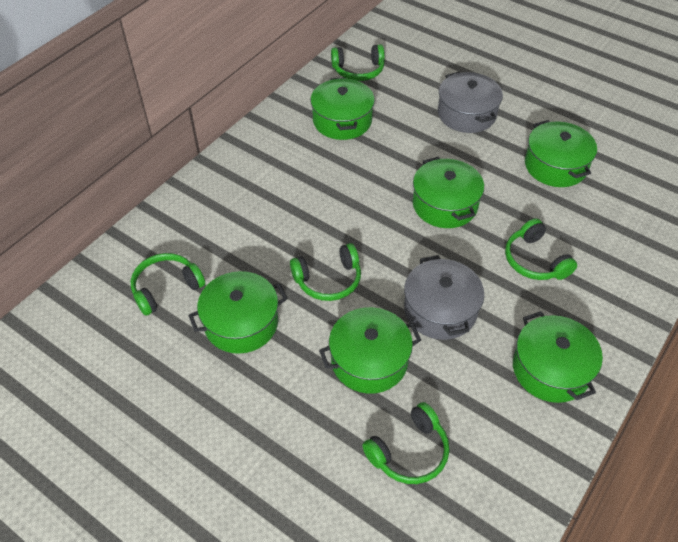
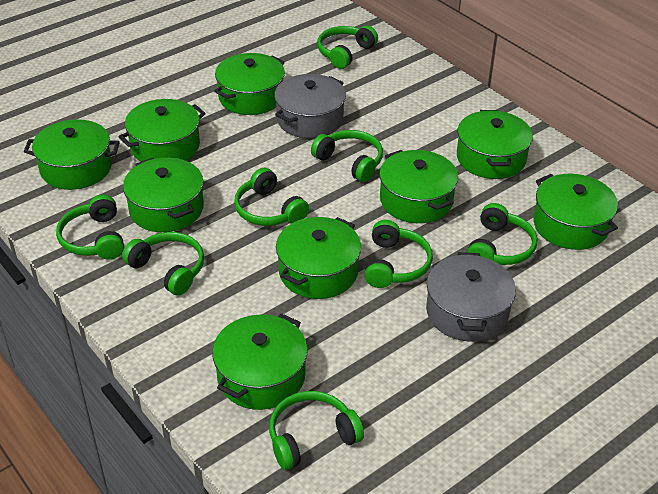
green headphones: 5 -> 8
green pot: 6 -> 9

